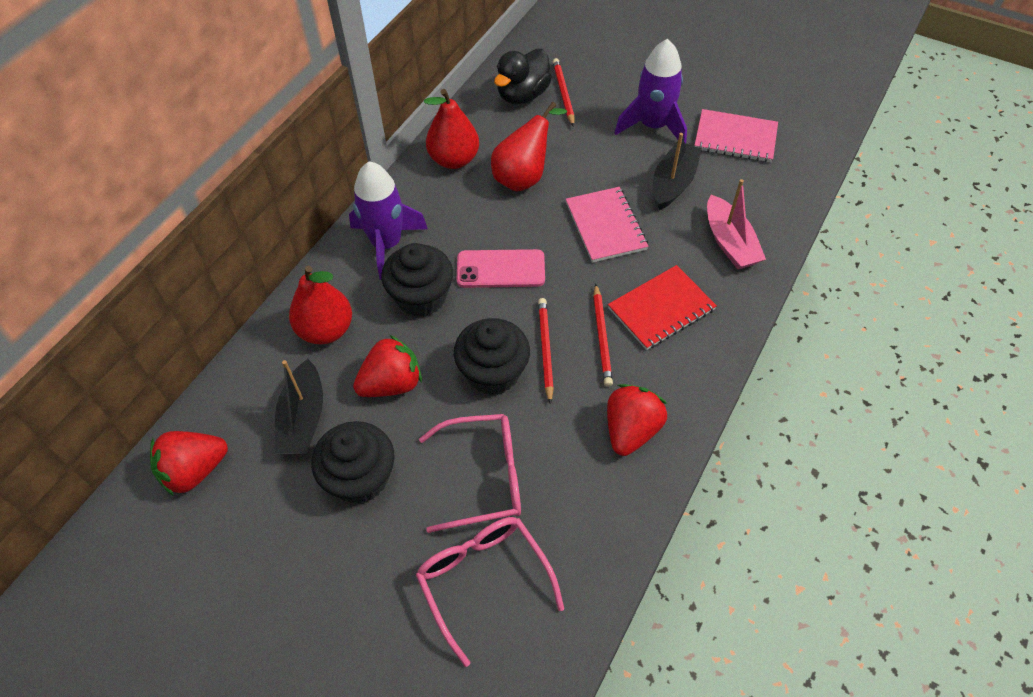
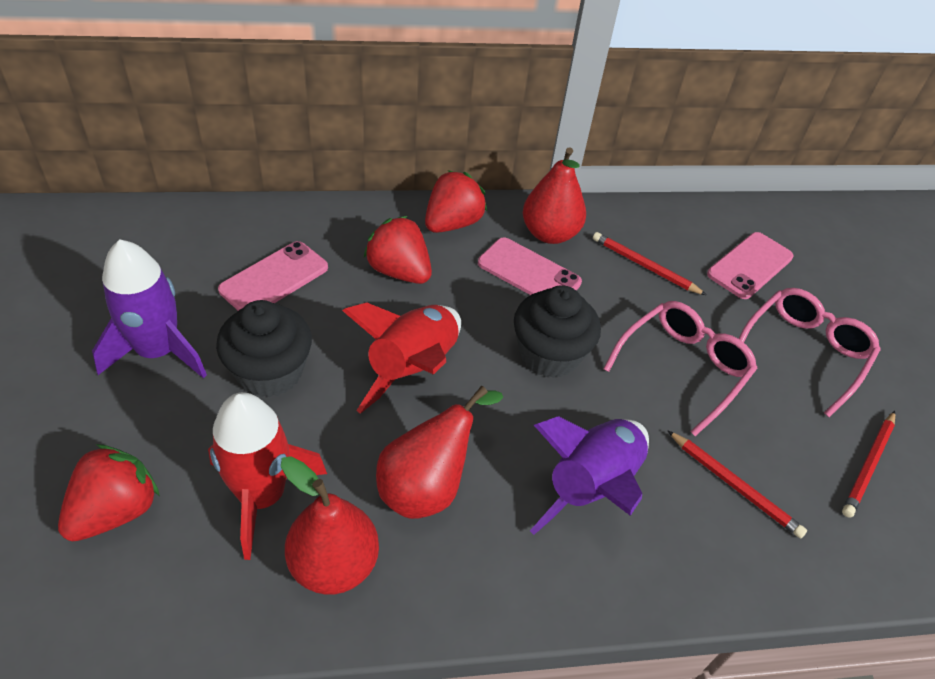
black boat: 2 -> 0
black cupcake: 3 -> 2
black duck: 1 -> 0
pink boat: 1 -> 0
pink notebook: 2 -> 0
pink phone: 1 -> 3
red notebook: 1 -> 0
red rocket: 0 -> 2

